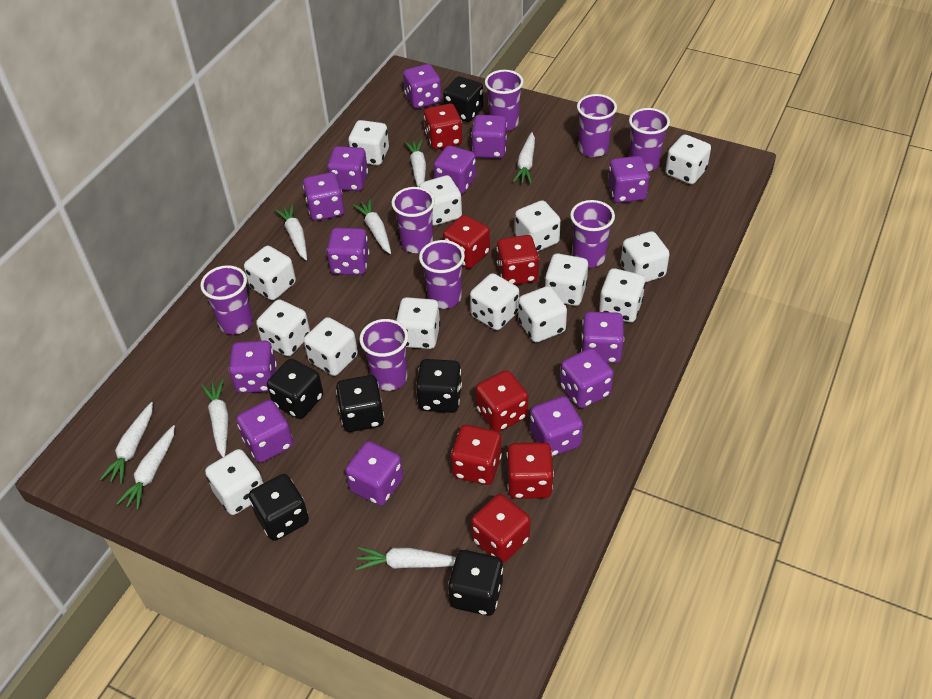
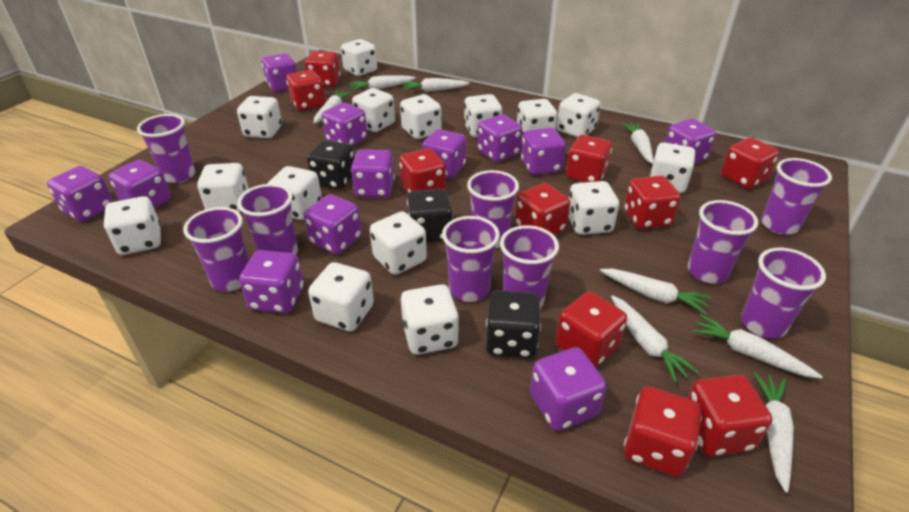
black dice: 6 -> 3
purple cup: 8 -> 9
purple dice: 13 -> 12
red dice: 7 -> 10
white dice: 14 -> 15

